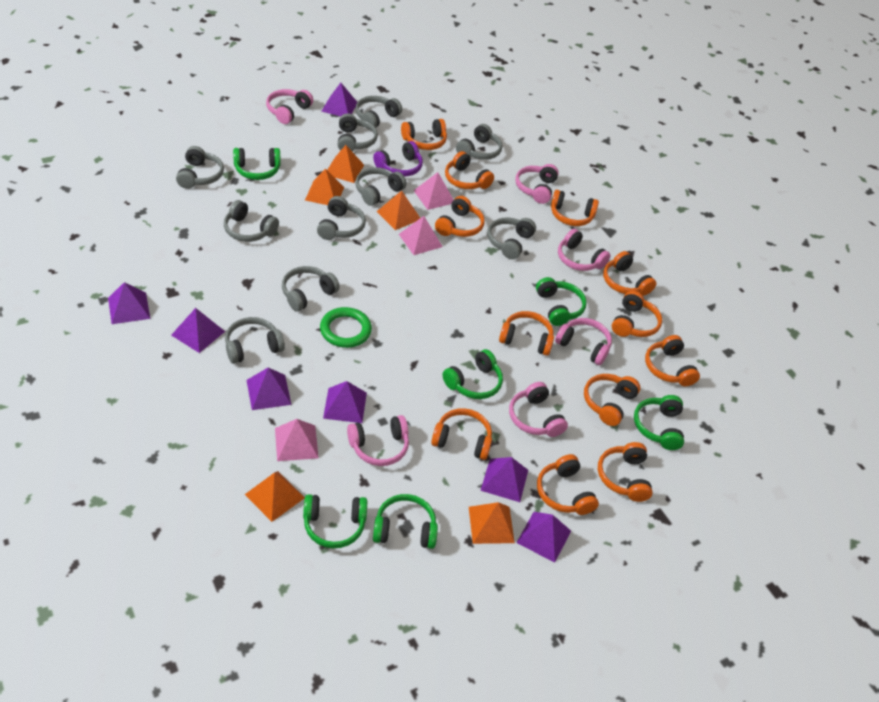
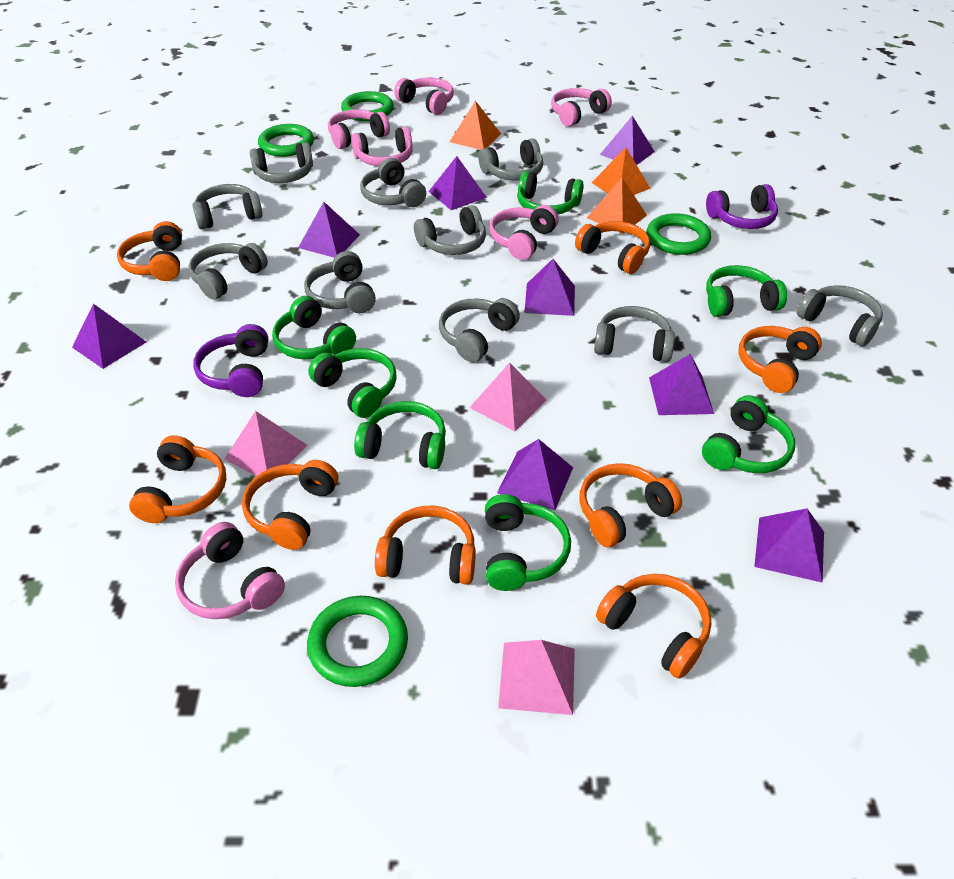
green headphones: 6 -> 7
green ring: 1 -> 4
orange headphones: 12 -> 8
orange pyramid: 5 -> 3
purple headphones: 1 -> 2
purple pyramid: 7 -> 8

